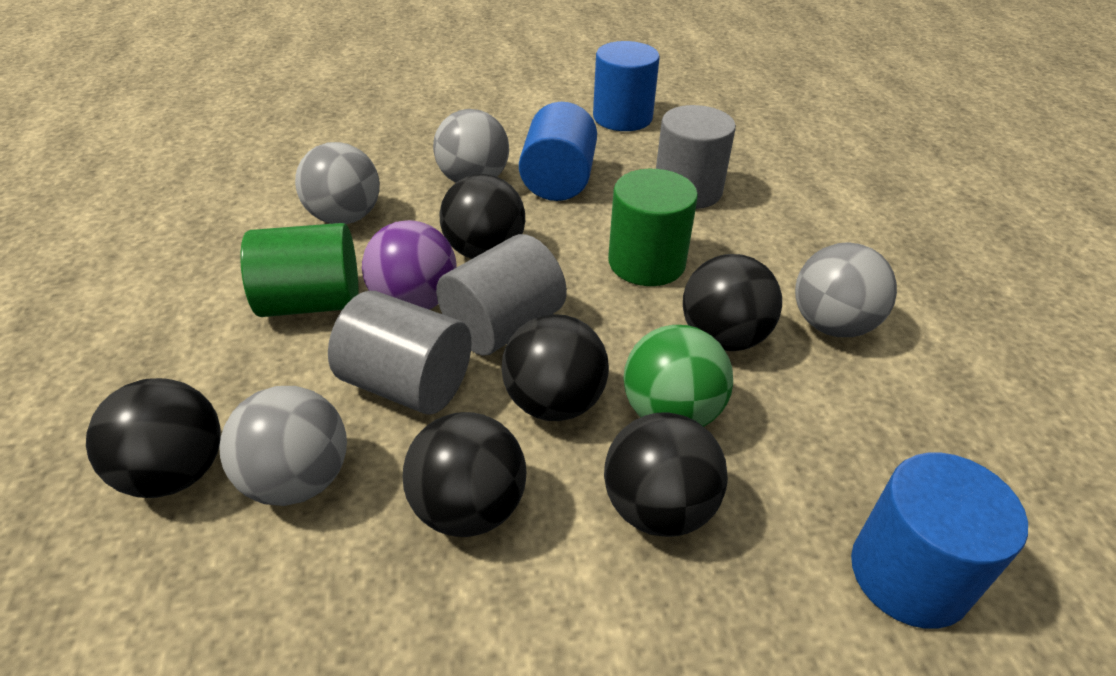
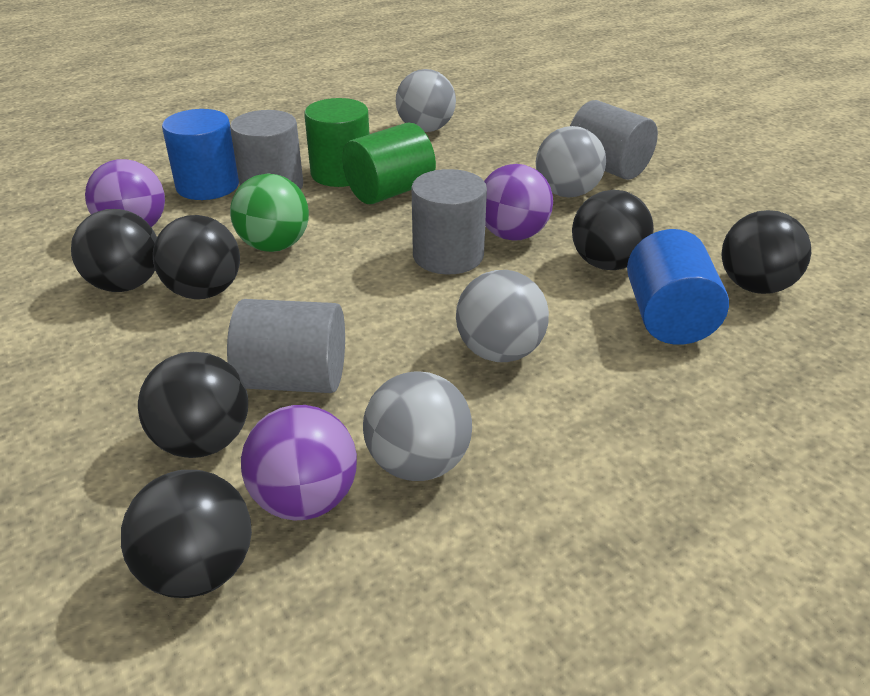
blue cylinder: 3 -> 2
grey cylinder: 3 -> 4
purple ball: 1 -> 3

